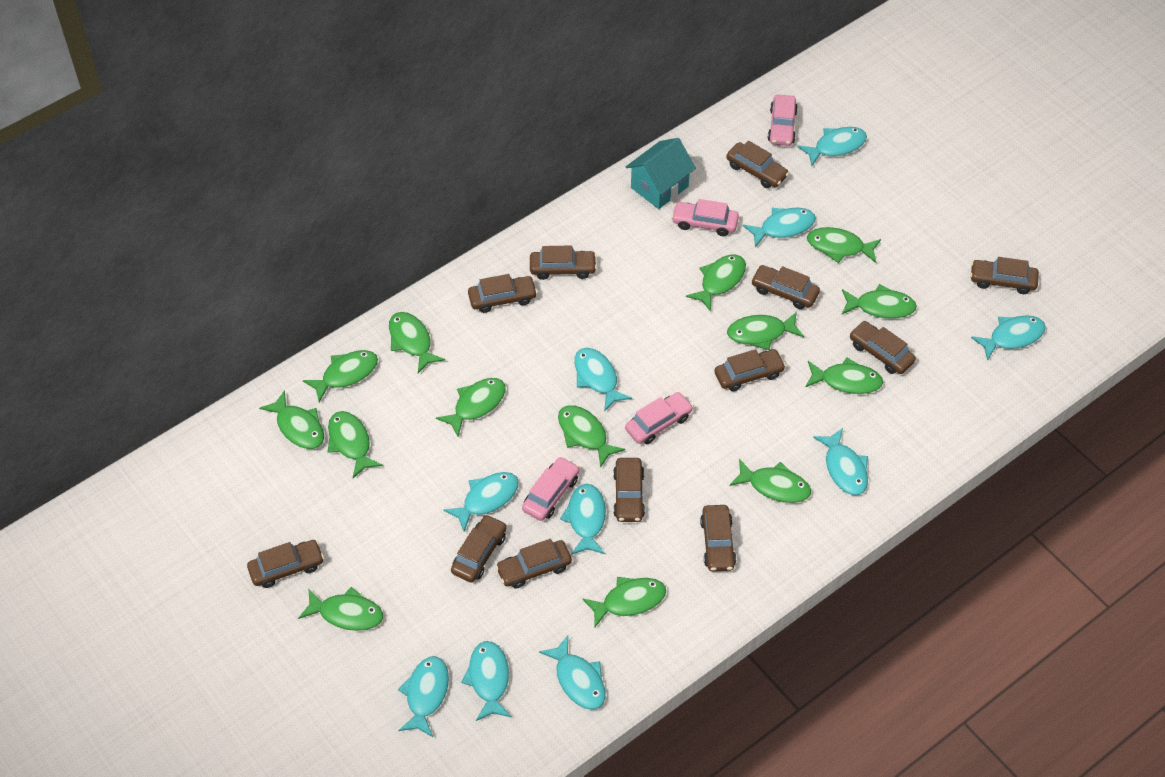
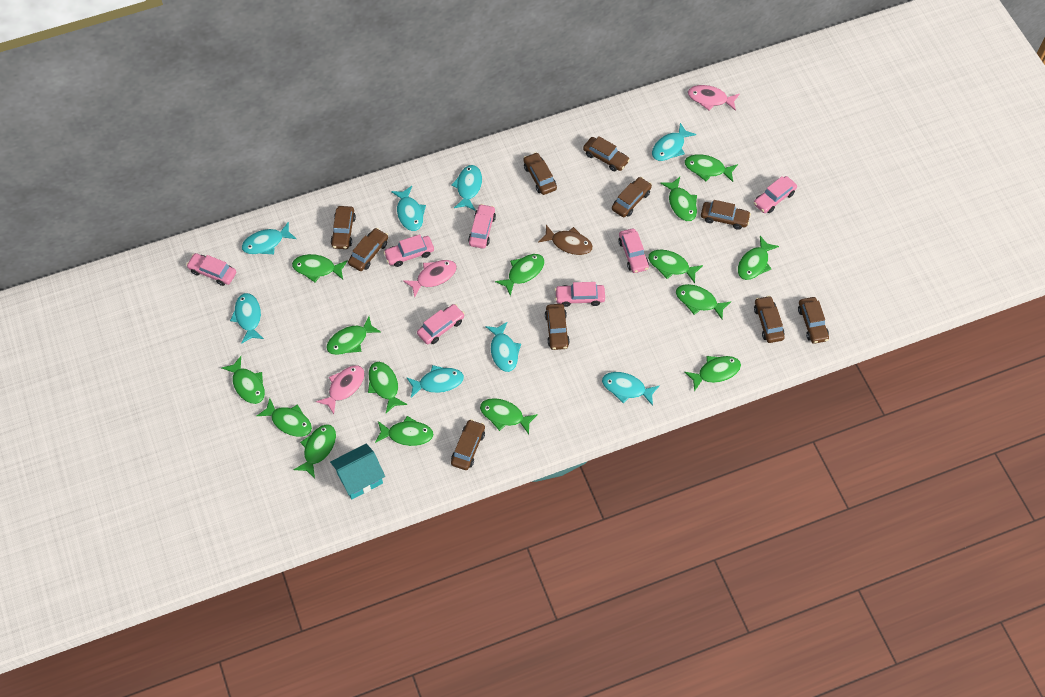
brown car: 12 -> 10
brown fish: 0 -> 1
green fish: 14 -> 15
pink car: 4 -> 7
pink fish: 0 -> 3
turquoise fish: 10 -> 8

